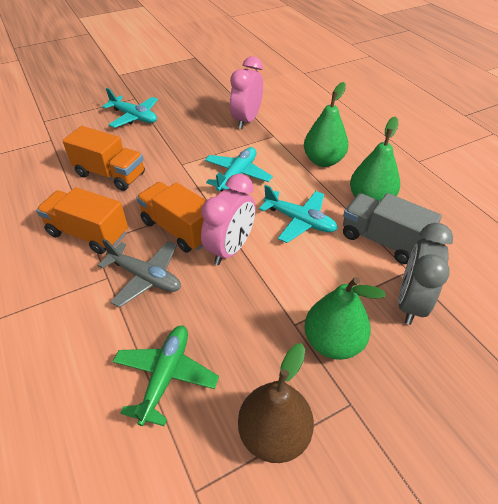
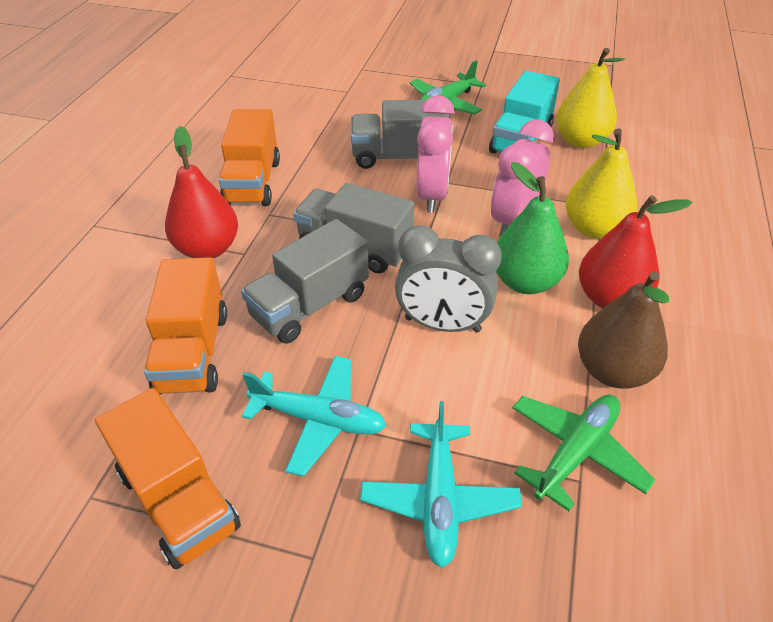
green pear: 3 -> 1
green plane: 1 -> 2
grey plane: 1 -> 0
grey truck: 1 -> 3
red pear: 0 -> 2
turquoise plane: 3 -> 2
turquoise truck: 0 -> 1
yellow pear: 0 -> 2

